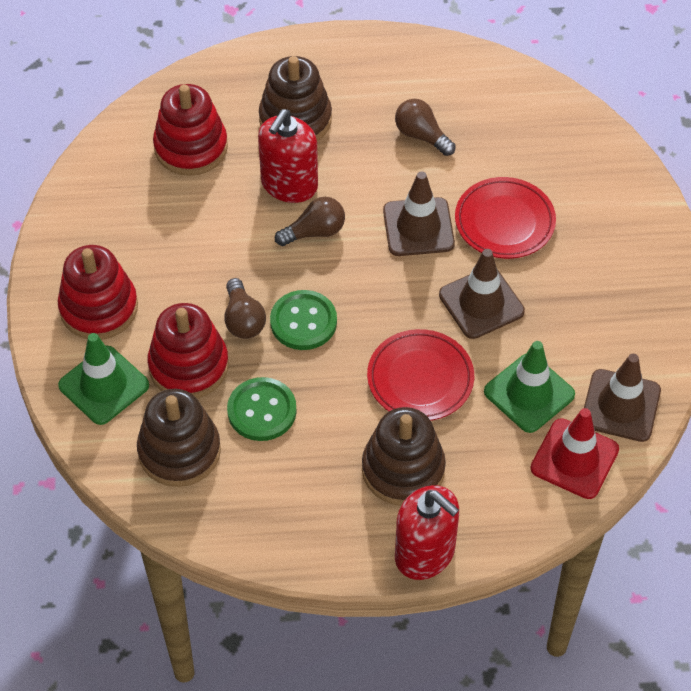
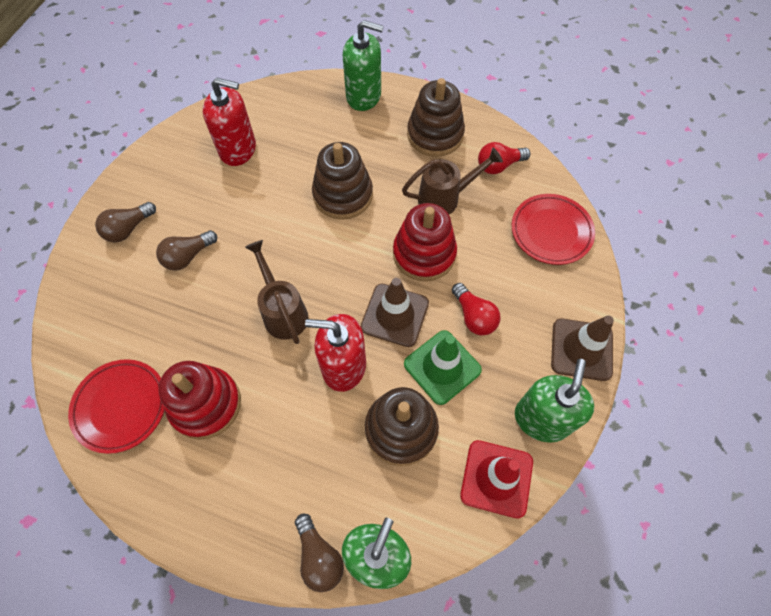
brown traffic cone: 3 -> 2
brown watering can: 0 -> 2
green button: 2 -> 0
green soap dispenser: 0 -> 3
green traffic cone: 2 -> 1
red light bulb: 0 -> 2
red stacking toy: 3 -> 2

